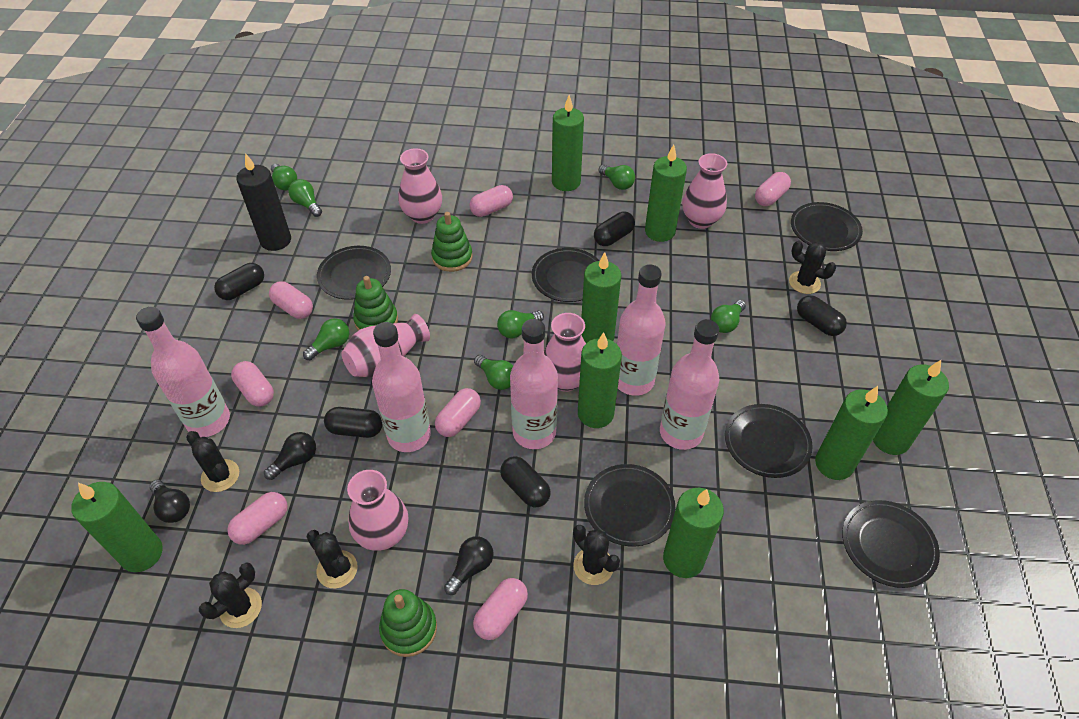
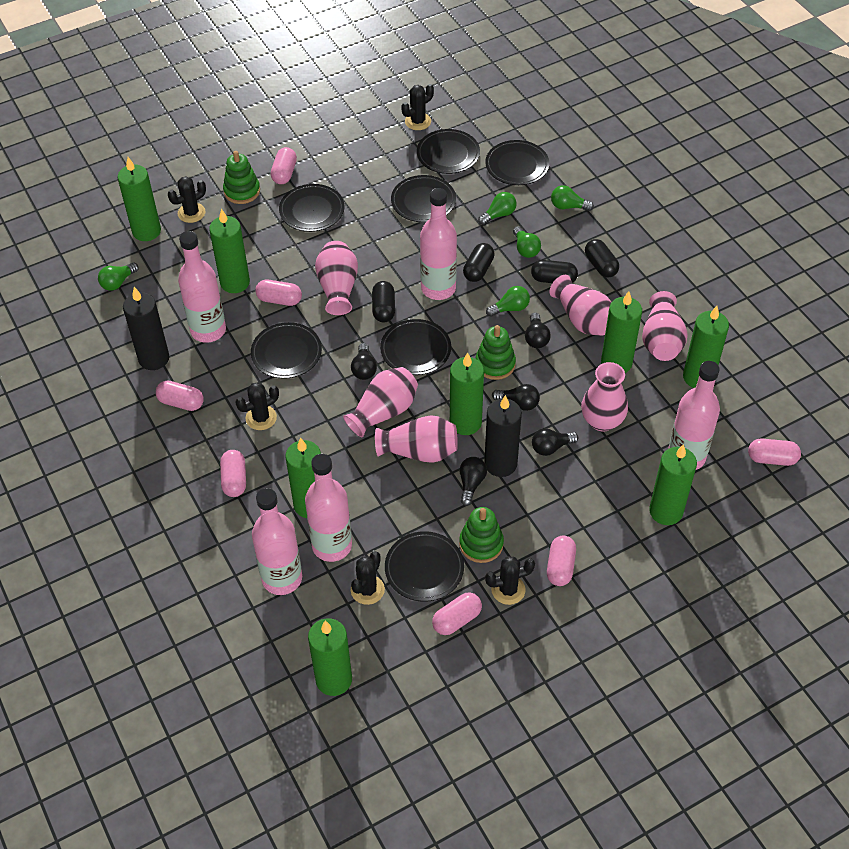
black candle: 1 -> 2
black capsule: 5 -> 4
black light bulb: 3 -> 5
black plate: 6 -> 7
green light bulb: 7 -> 5
pink vase: 5 -> 6

